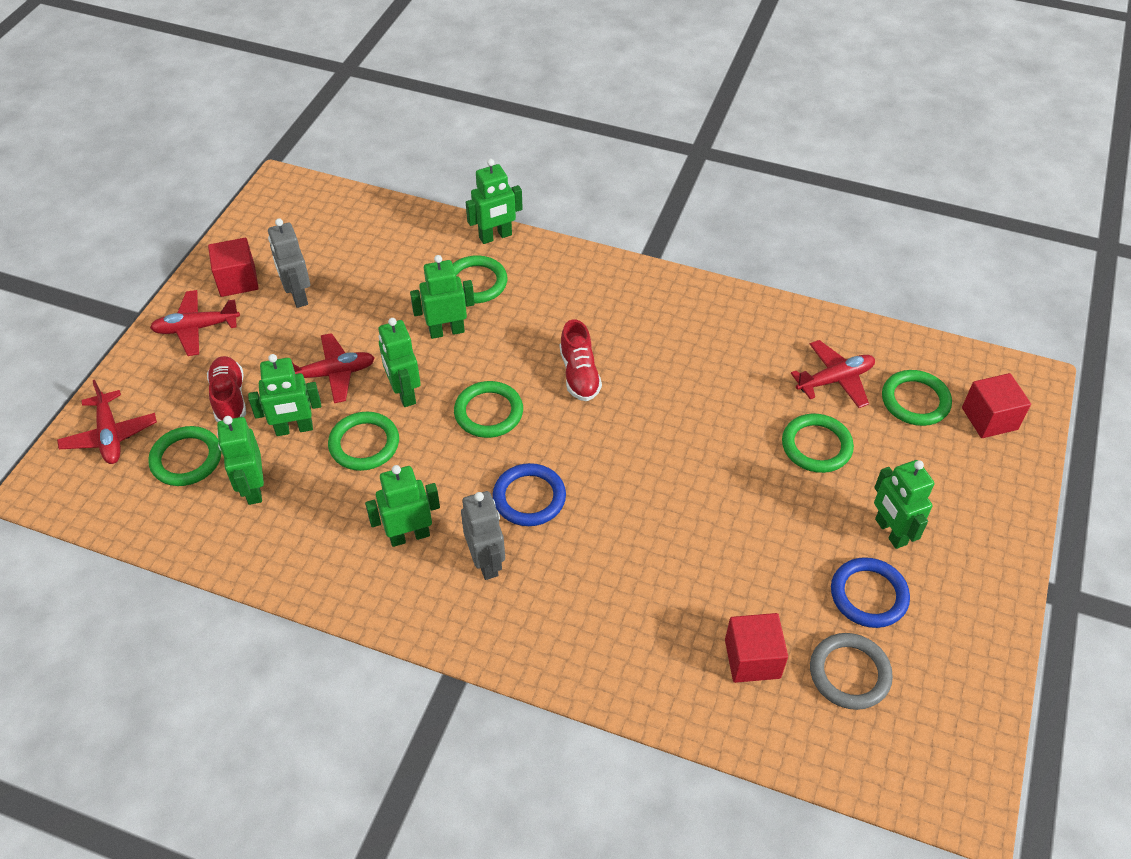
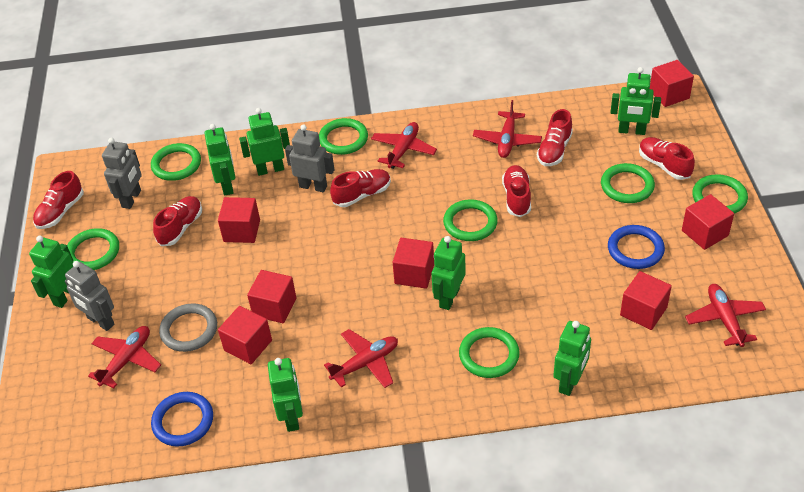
green ring: 6 -> 7
grey robot: 2 -> 3
red cube: 3 -> 7
red plane: 4 -> 5
red shoe: 2 -> 6

